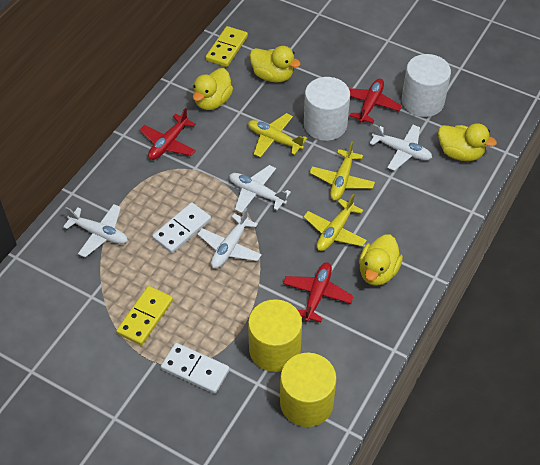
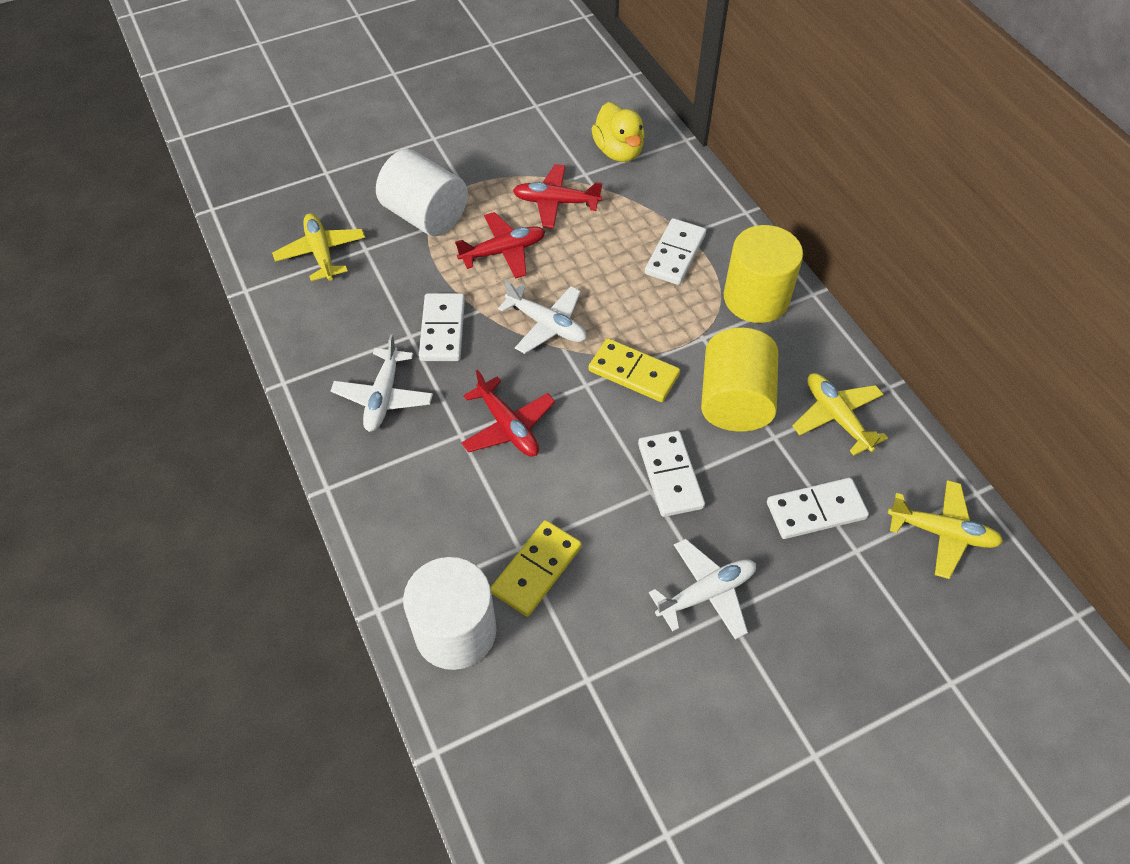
white domino: 2 -> 4
white plane: 4 -> 3
yellow duck: 4 -> 1

